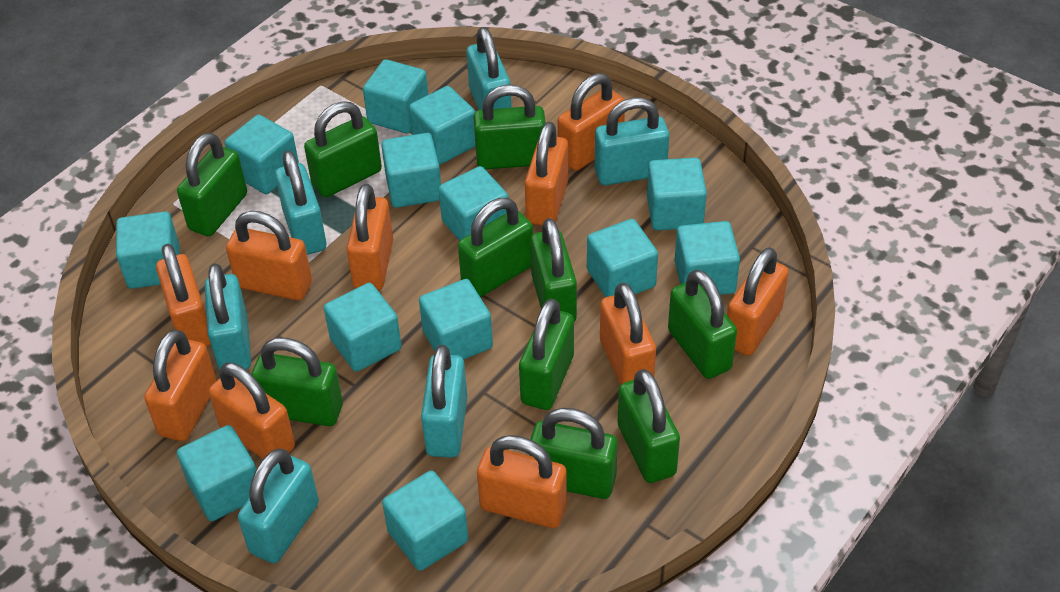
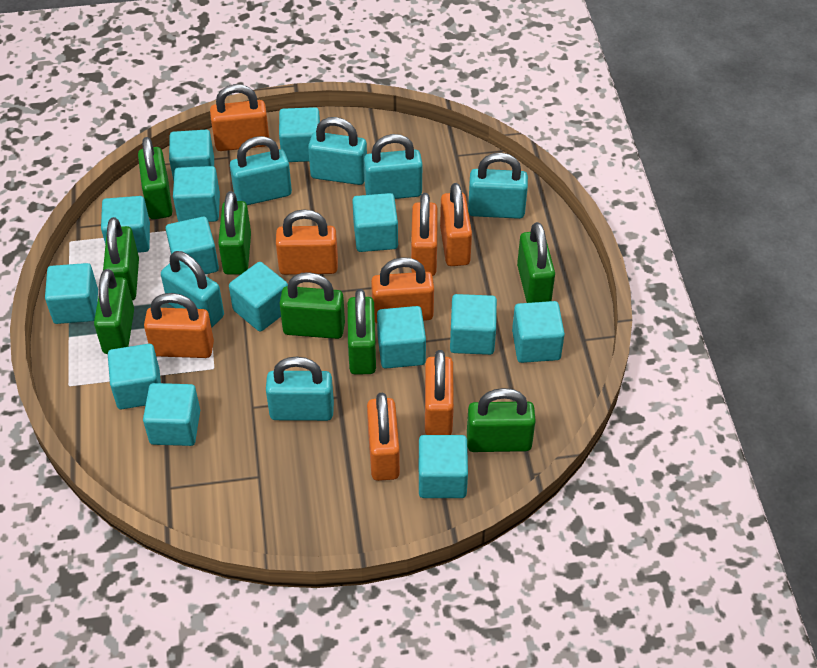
green padlock: 10 -> 8
orange padlock: 10 -> 8
turquoise cube: 13 -> 14

